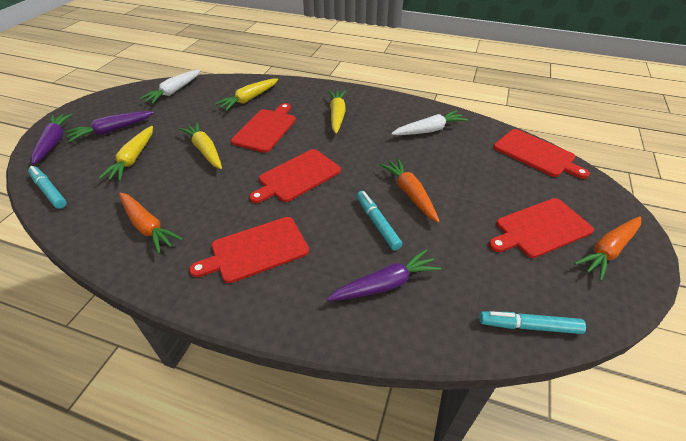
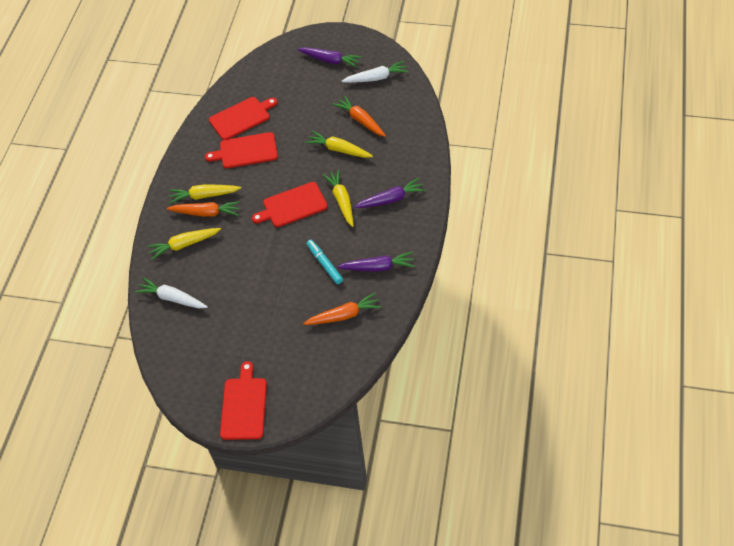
red cutting board: 5 -> 4
turquoise marker: 3 -> 1

